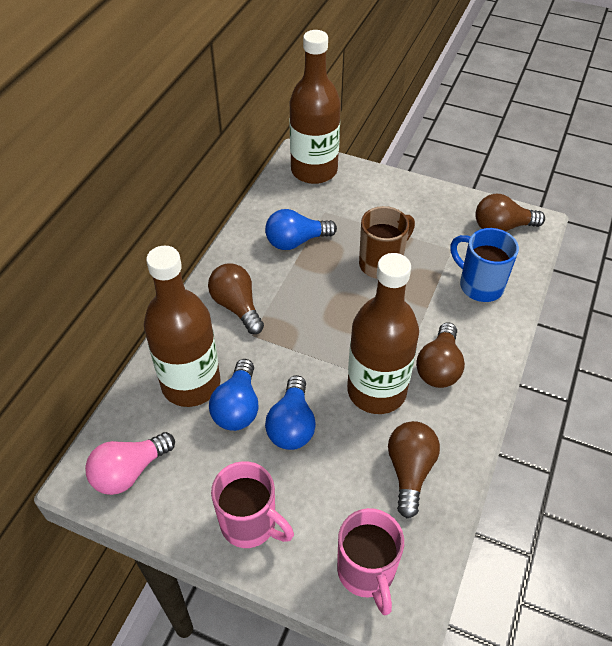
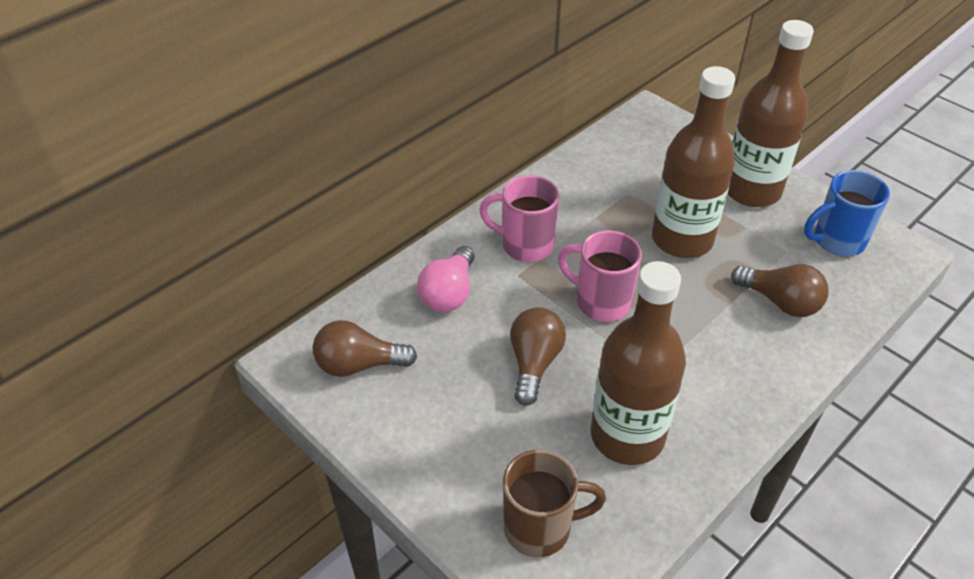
blue light bulb: 3 -> 0
brown light bulb: 4 -> 3

